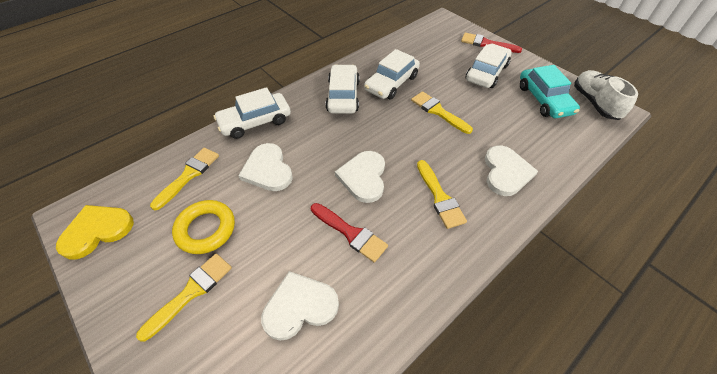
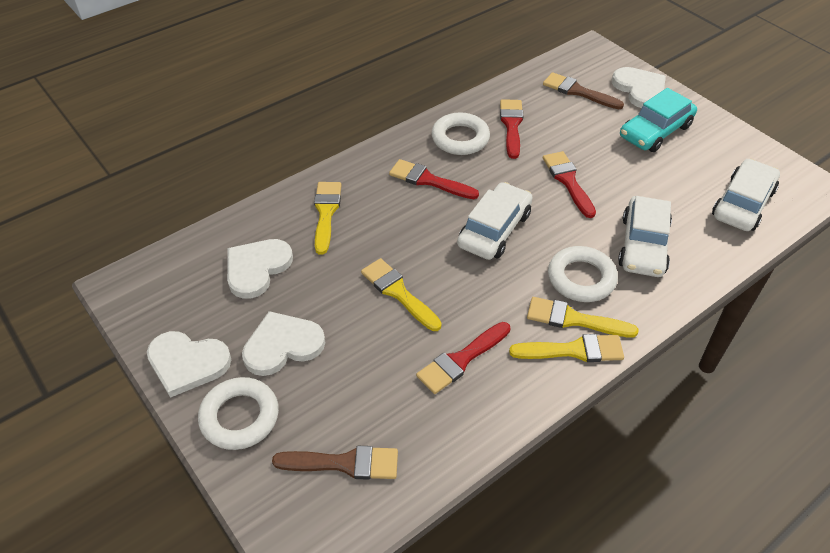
brown brush: 0 -> 2
red brush: 2 -> 4
white car: 4 -> 3
white ring: 0 -> 3
white shoe: 1 -> 0
yellow heart: 1 -> 0
yellow ring: 1 -> 0

